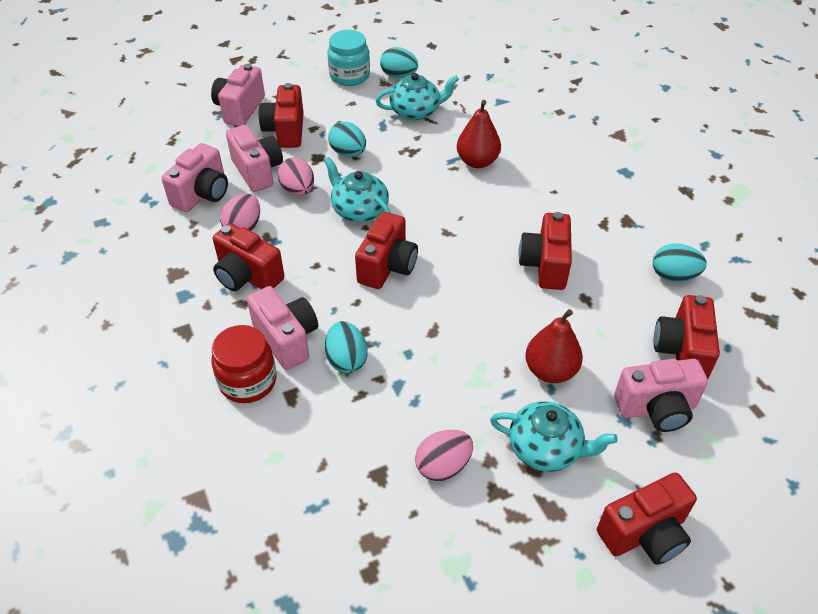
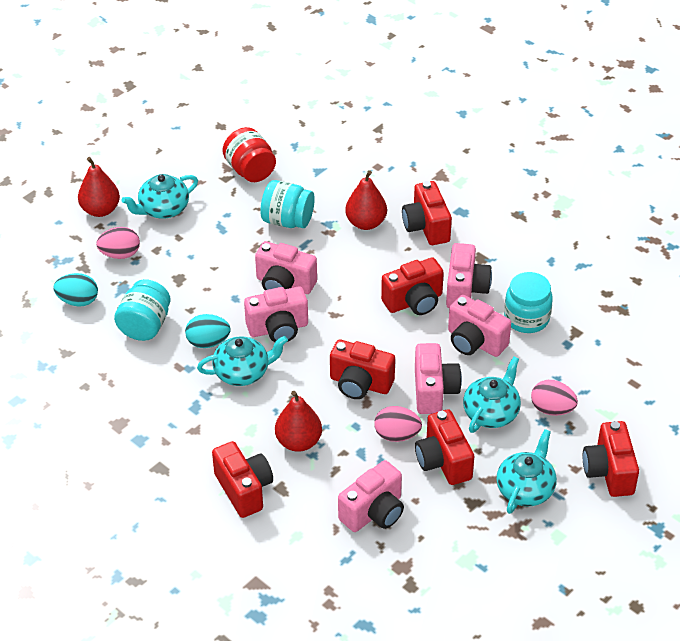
pink camera: 5 -> 6
red pear: 2 -> 3
turquoise egg: 4 -> 2
turquoise jar: 1 -> 3
turquoise teapot: 3 -> 4

